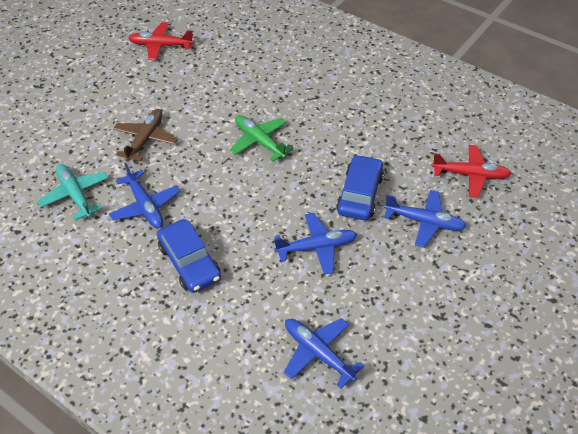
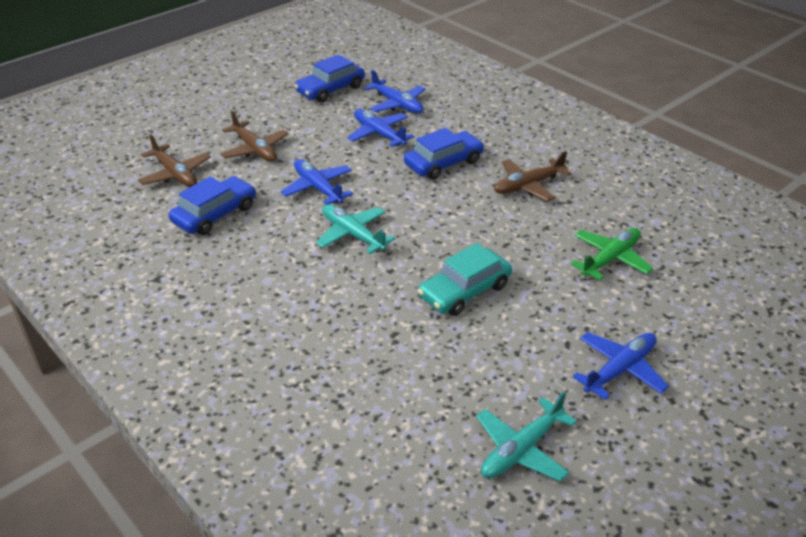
blue car: 2 -> 3
brown plane: 1 -> 3
red plane: 2 -> 0
turquoise car: 0 -> 1
turquoise plane: 1 -> 2

